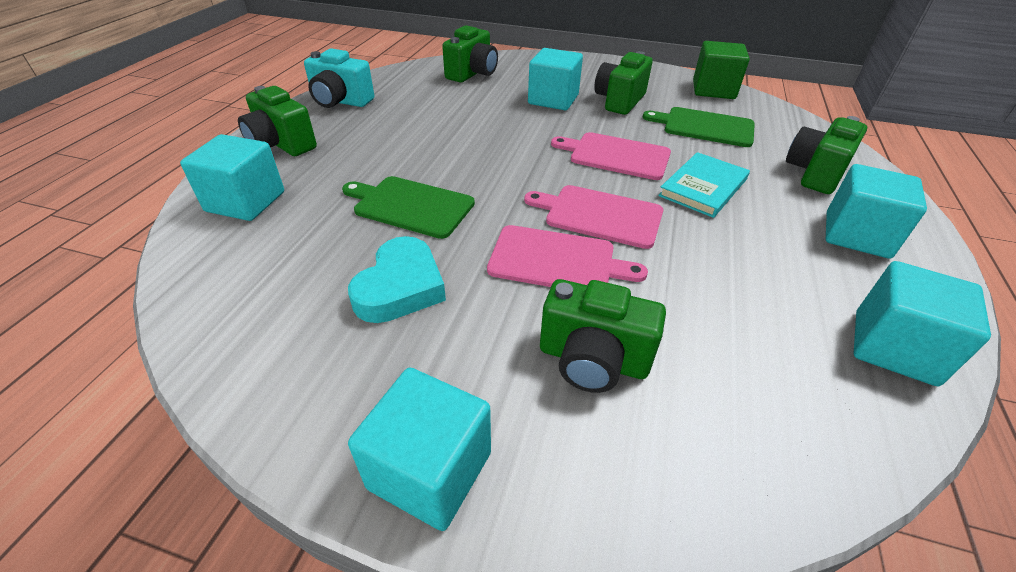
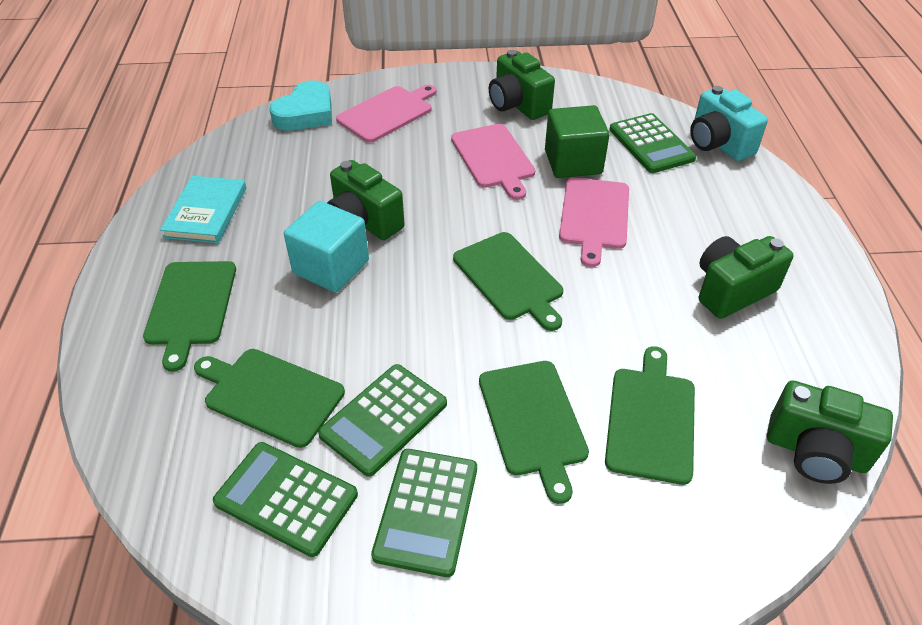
green calculator: 0 -> 4
green camera: 5 -> 4
green cutting board: 2 -> 5
turquoise cube: 5 -> 1

